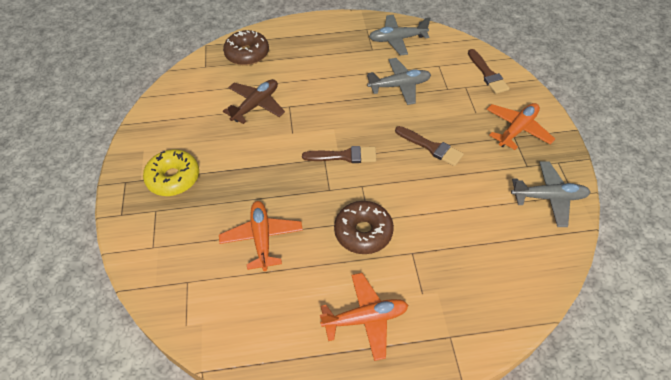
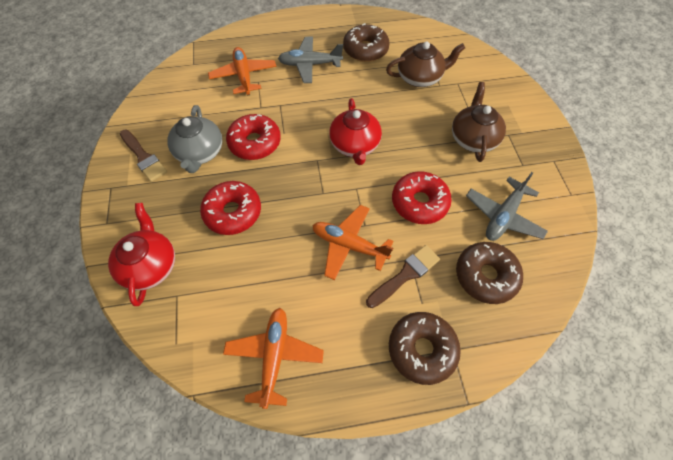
brown brush: 3 -> 2
brown donut: 2 -> 3
brown plane: 1 -> 0
brown teapot: 0 -> 2
grey plane: 3 -> 2
grey teapot: 0 -> 1
red donut: 0 -> 3
red teapot: 0 -> 2
yellow donut: 1 -> 0

